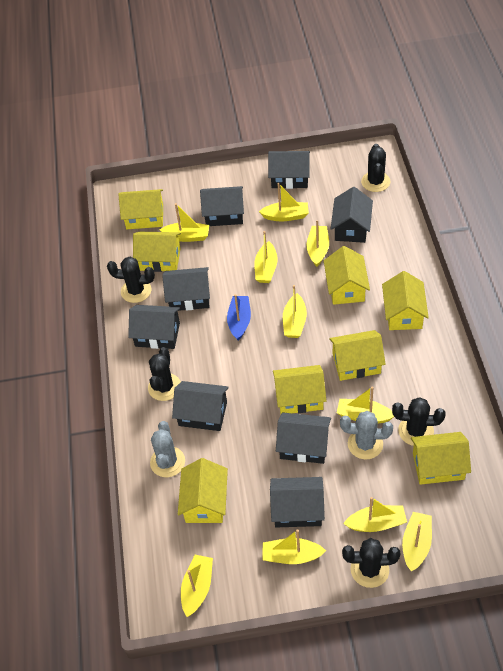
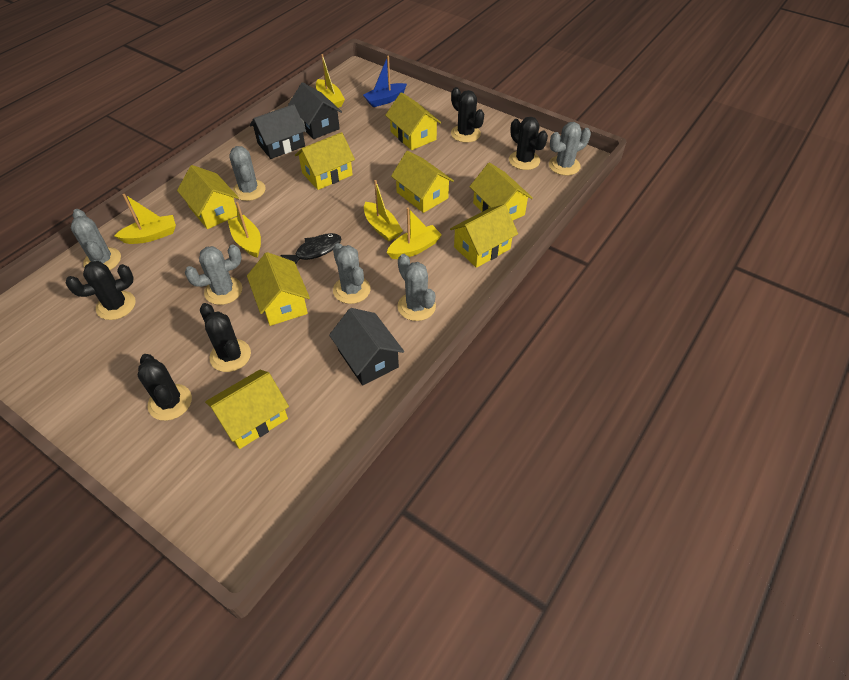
black fish: 0 -> 1
black house: 8 -> 3
grey cactus: 2 -> 6
yellow boat: 10 -> 5

